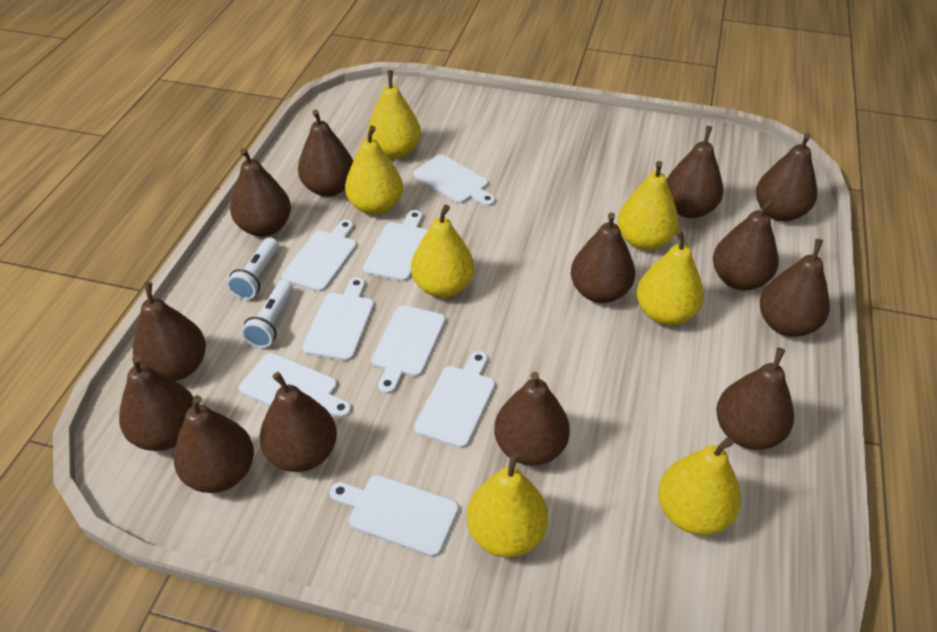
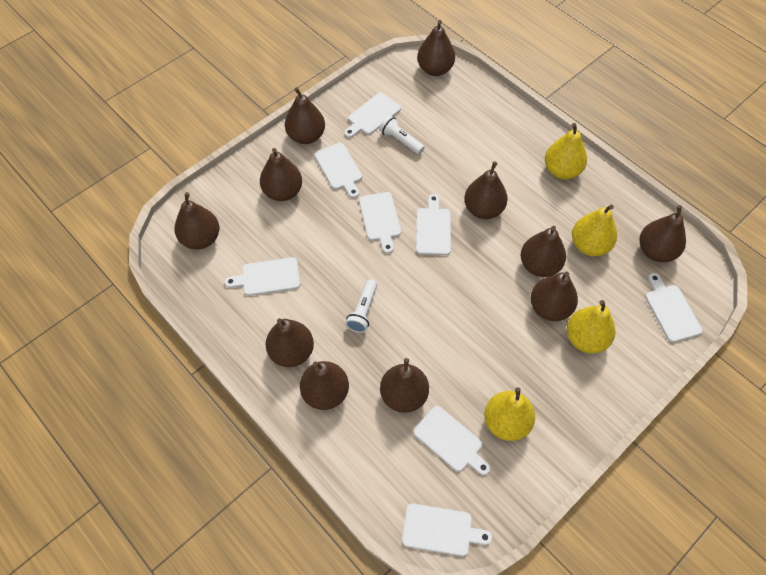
brown pear: 13 -> 11
yellow pear: 7 -> 4

